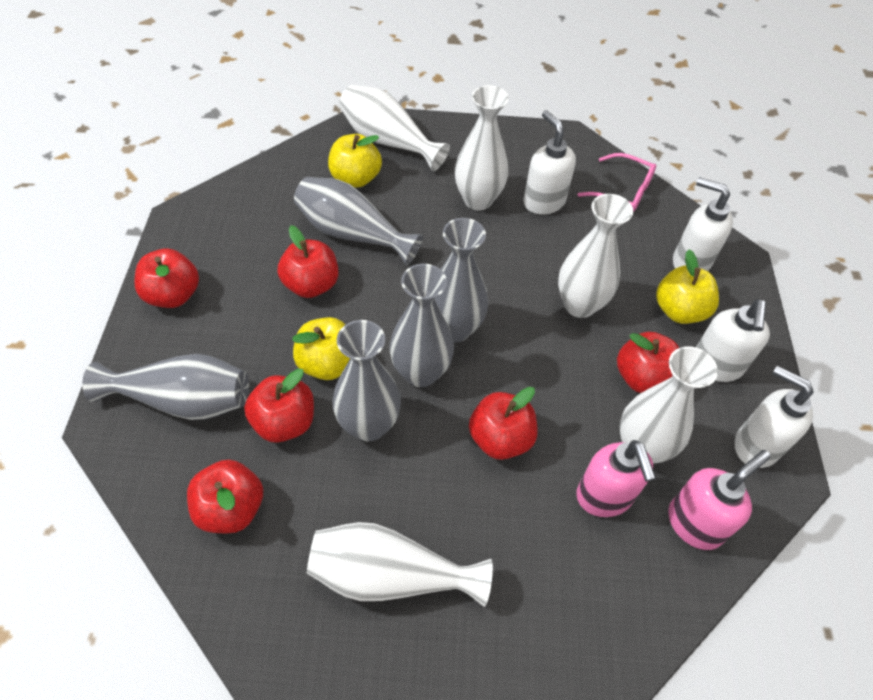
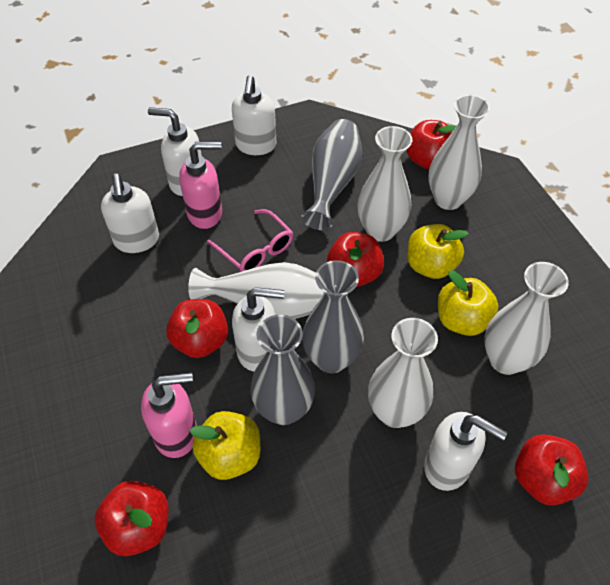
grey vase: 5 -> 3
red apple: 6 -> 5
white soap dispenser: 4 -> 5

